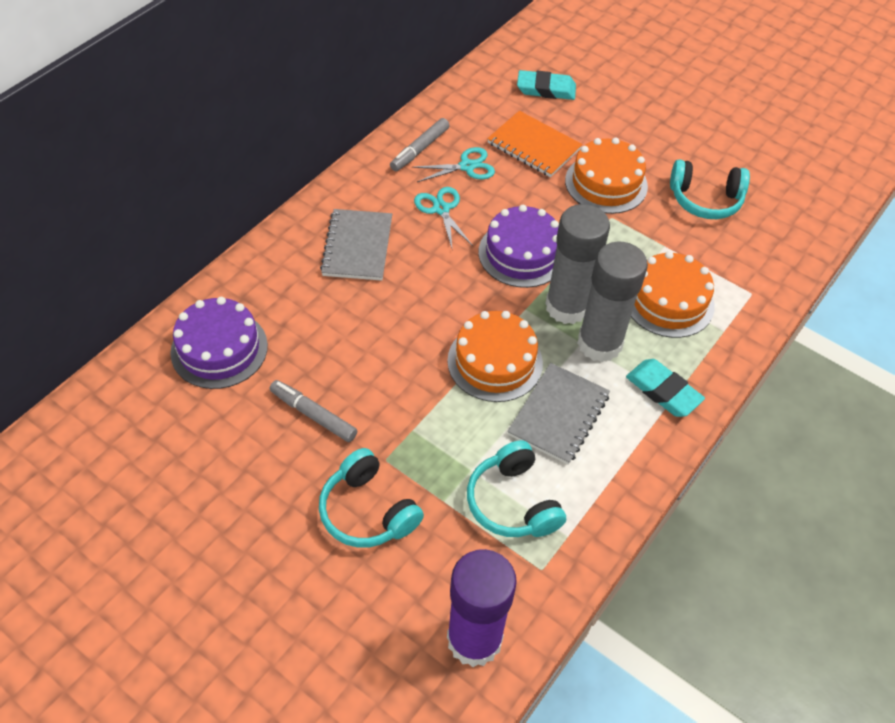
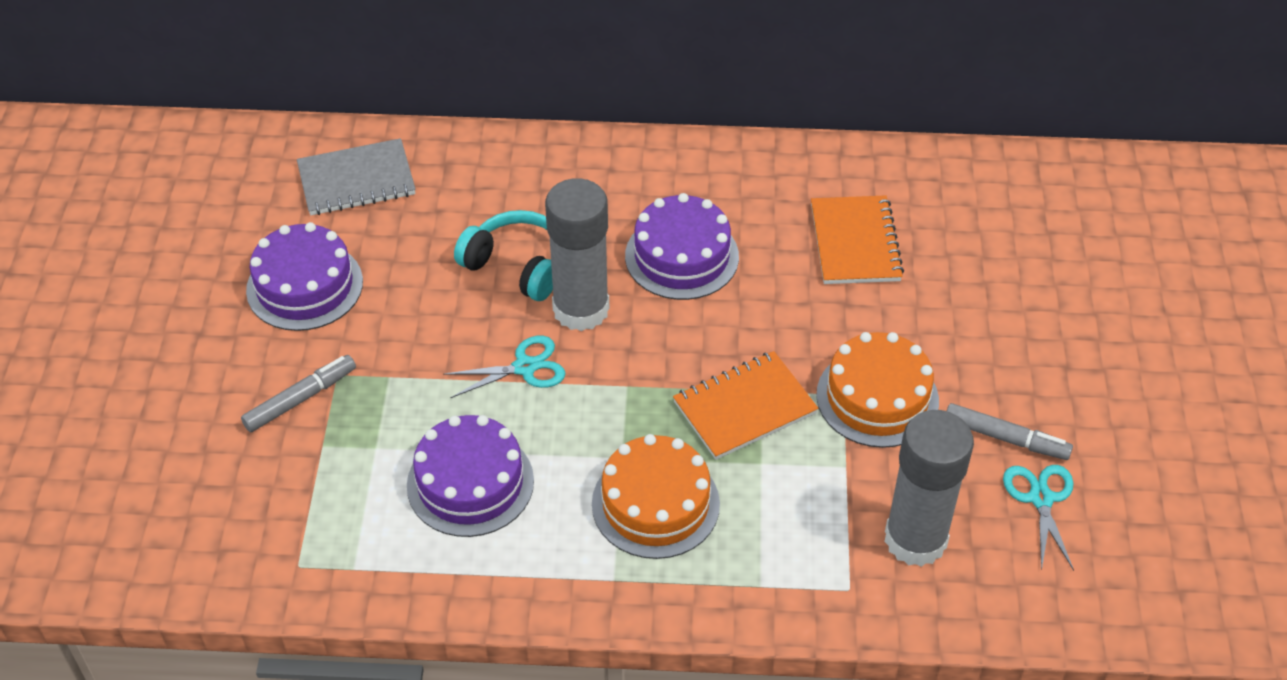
grey notebook: 2 -> 1
orange cake: 3 -> 2
orange notebook: 1 -> 2
purple cake: 2 -> 3
purple glue stick: 1 -> 0
turquoise eraser: 2 -> 0
turquoise headphones: 3 -> 1

